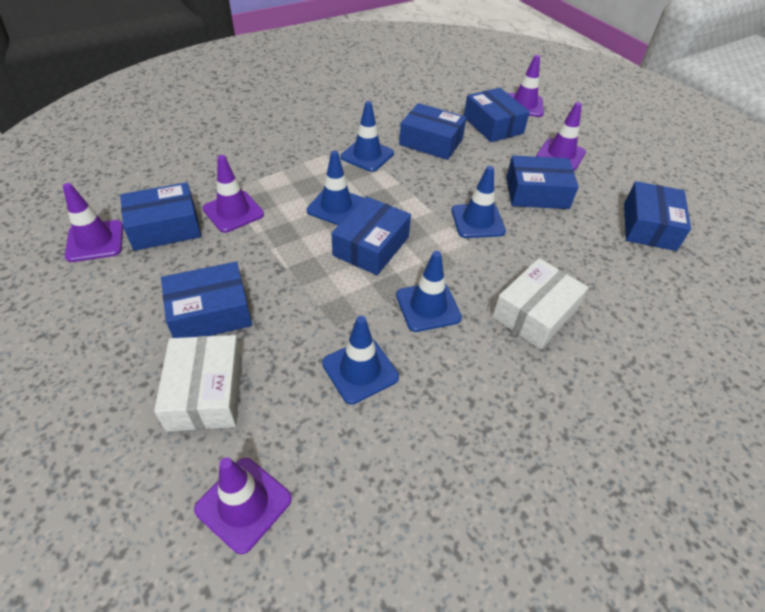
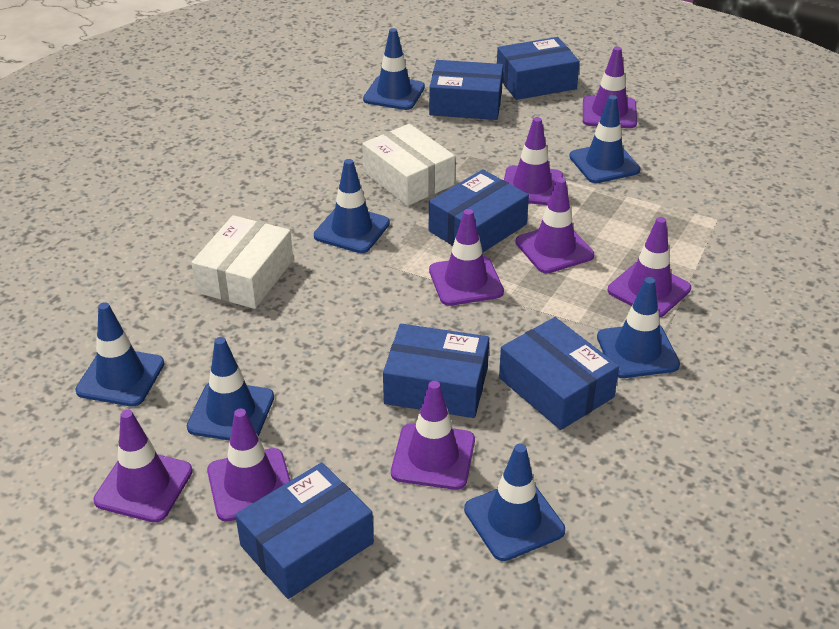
blue box: 7 -> 6
blue traffic cone: 5 -> 7
purple traffic cone: 5 -> 8

